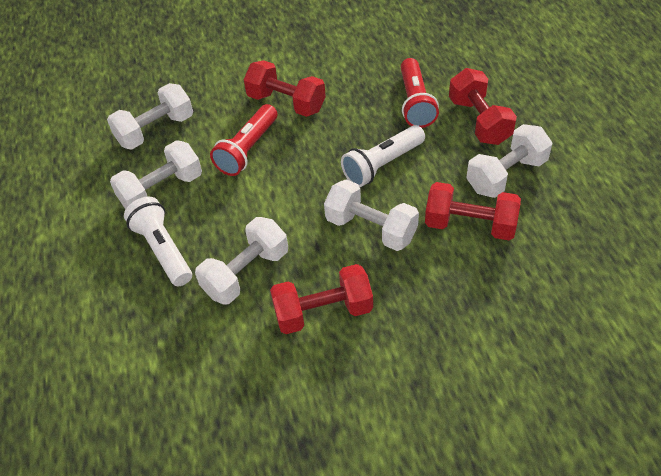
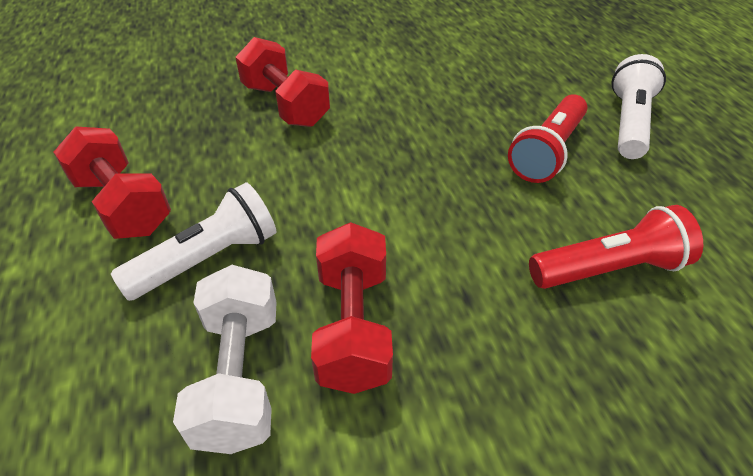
red dumbbell: 4 -> 3
white dumbbell: 5 -> 1

